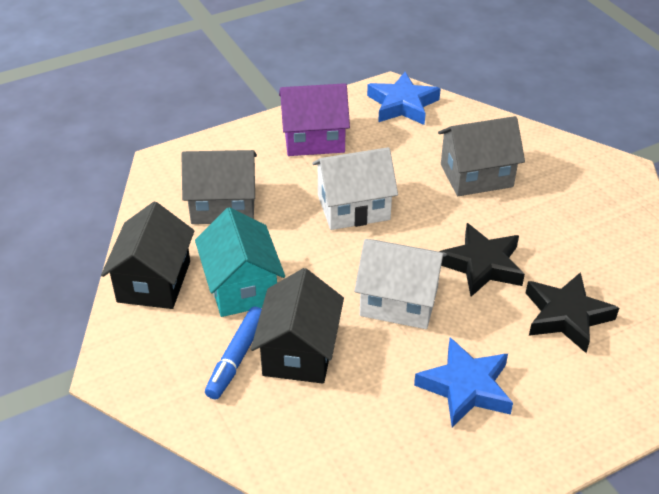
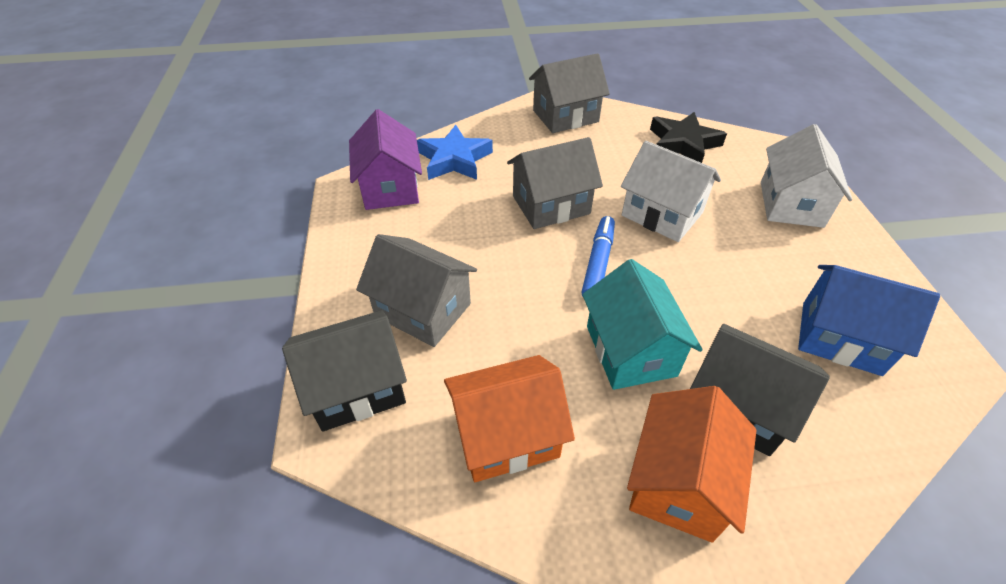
black star: 2 -> 1
blue house: 0 -> 1
blue star: 2 -> 1
grey house: 2 -> 3
orange house: 0 -> 2

